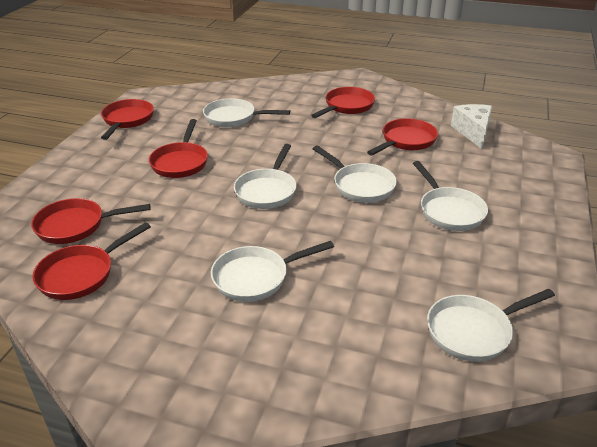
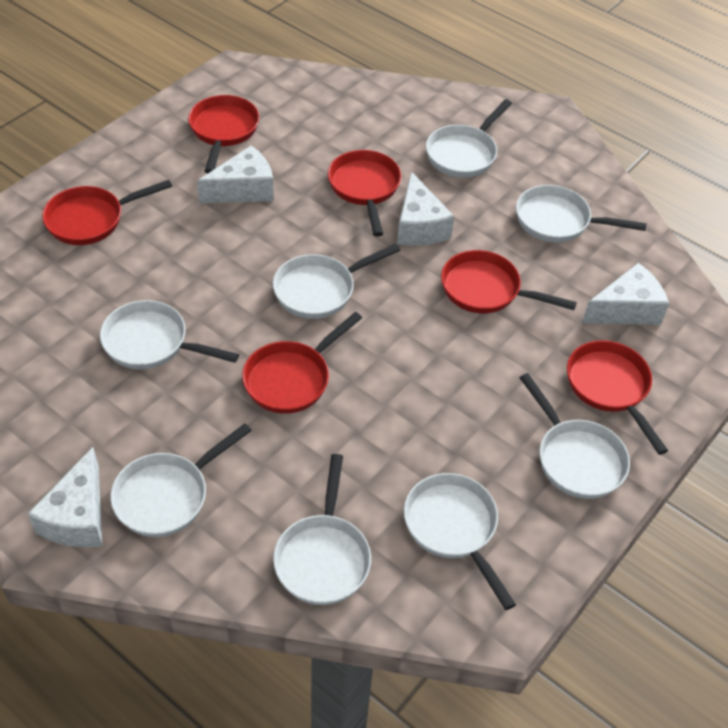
white cheese: 1 -> 4
white pan: 6 -> 8

